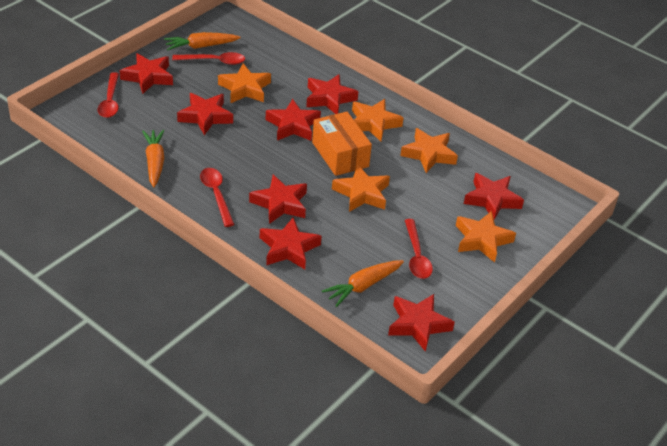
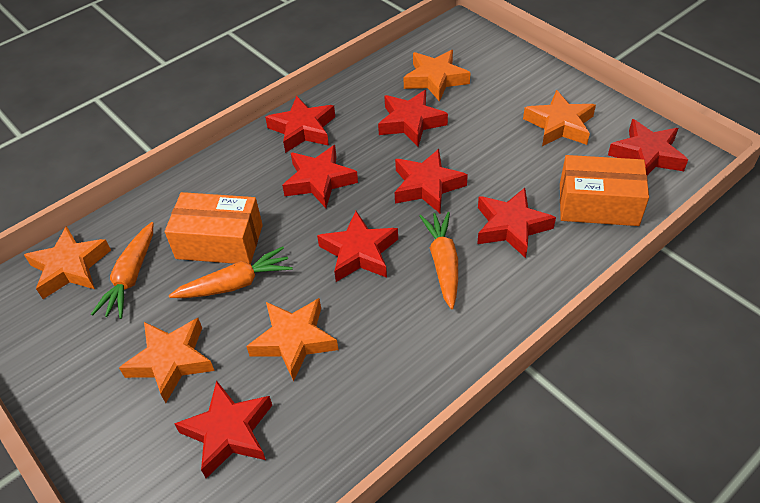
orange box: 1 -> 2
red spoon: 4 -> 0

